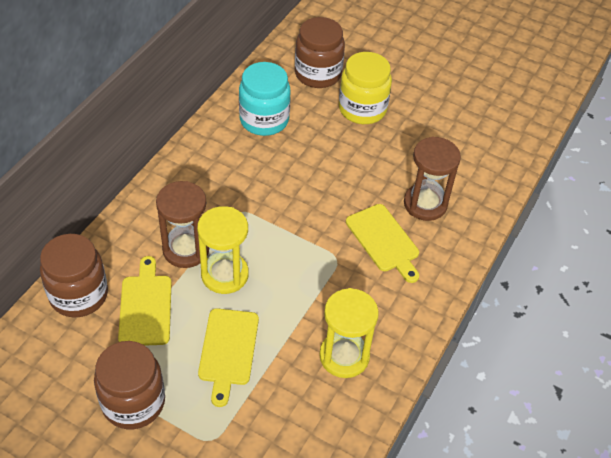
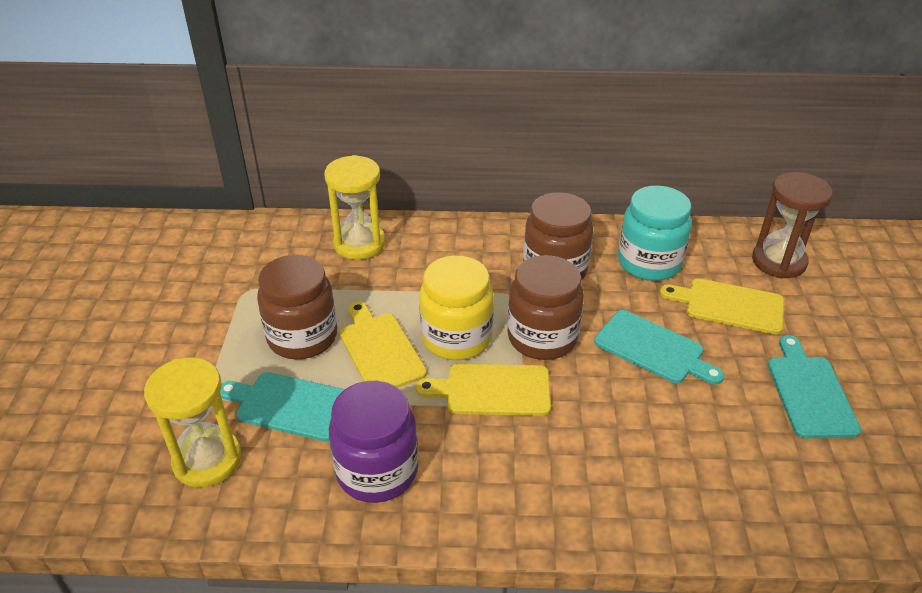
brown hourglass: 2 -> 1
purple jar: 0 -> 1
turquoise cutting board: 0 -> 3

